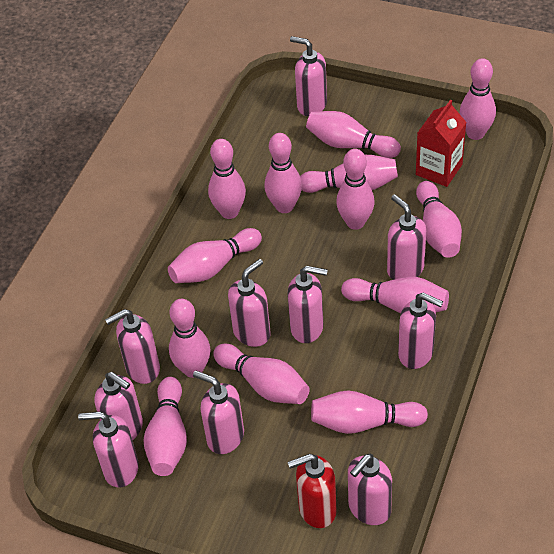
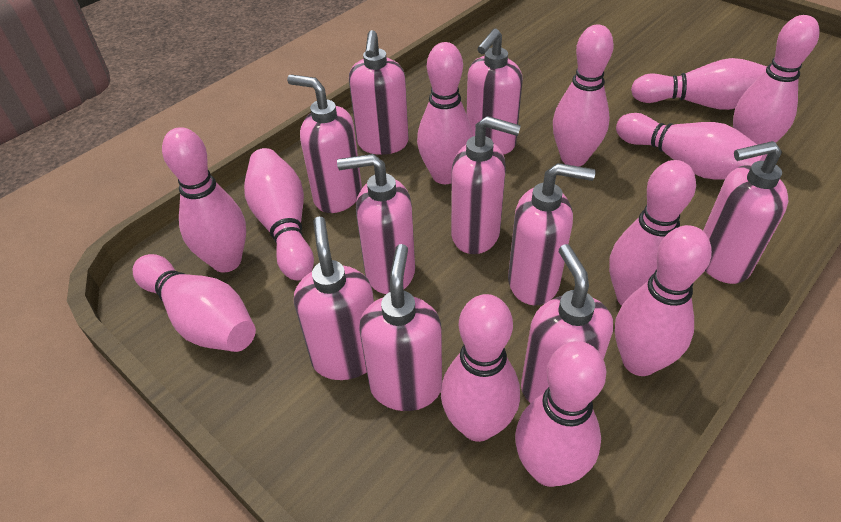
pink bowling pin: 13 -> 12
red carton: 1 -> 0
red soap dispenser: 1 -> 0

